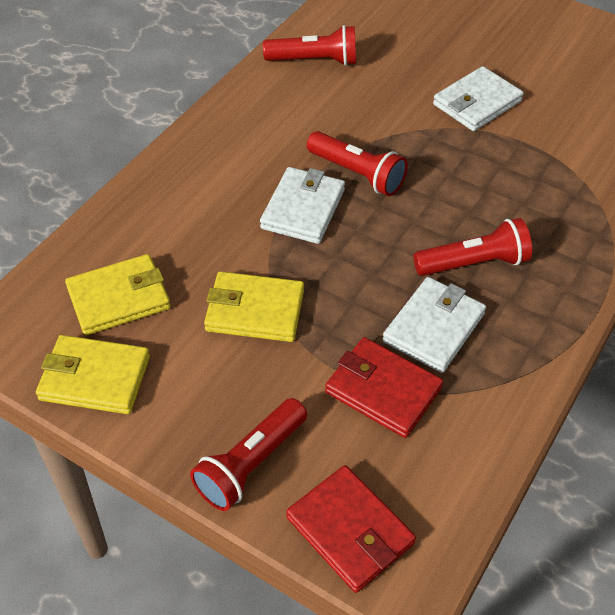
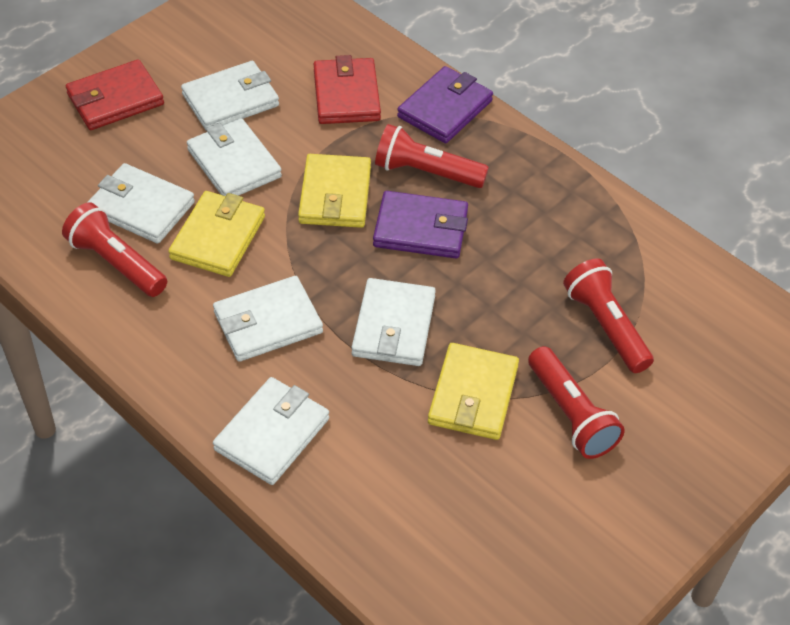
purple wallet: 0 -> 2
white wallet: 3 -> 6

